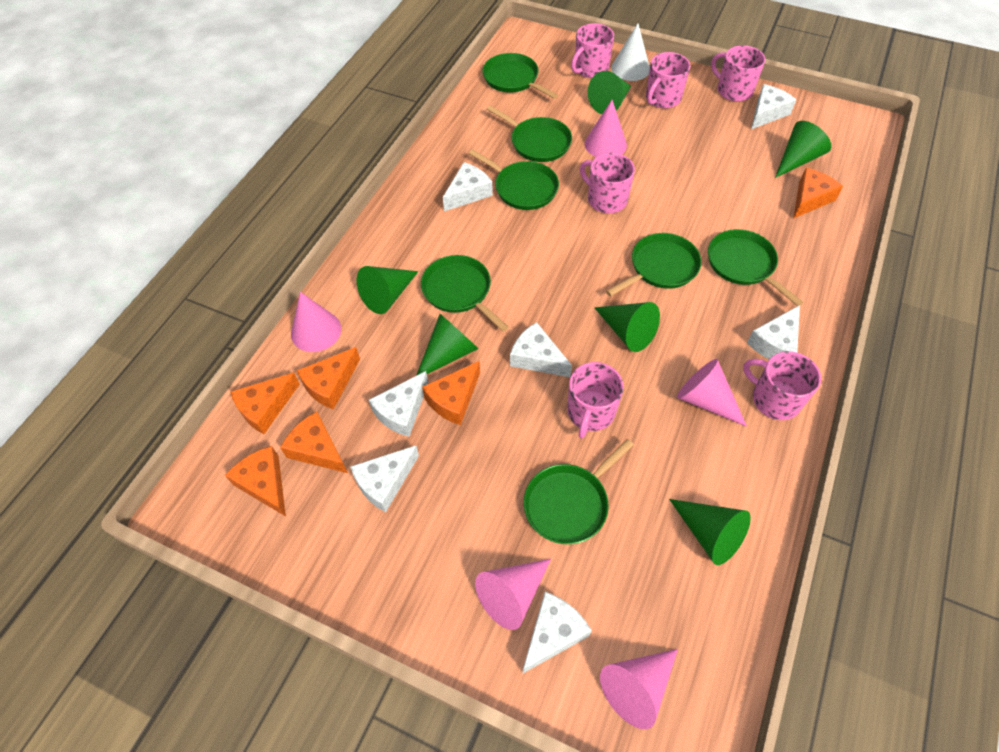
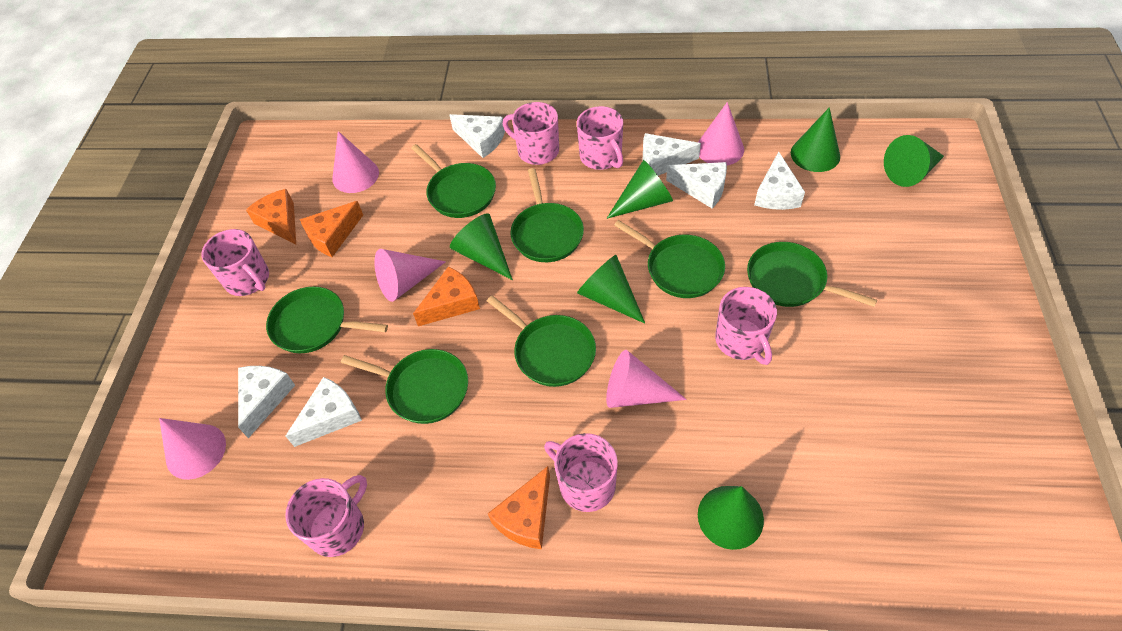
orange cheese: 6 -> 4
white cheese: 7 -> 6
white cone: 1 -> 0

